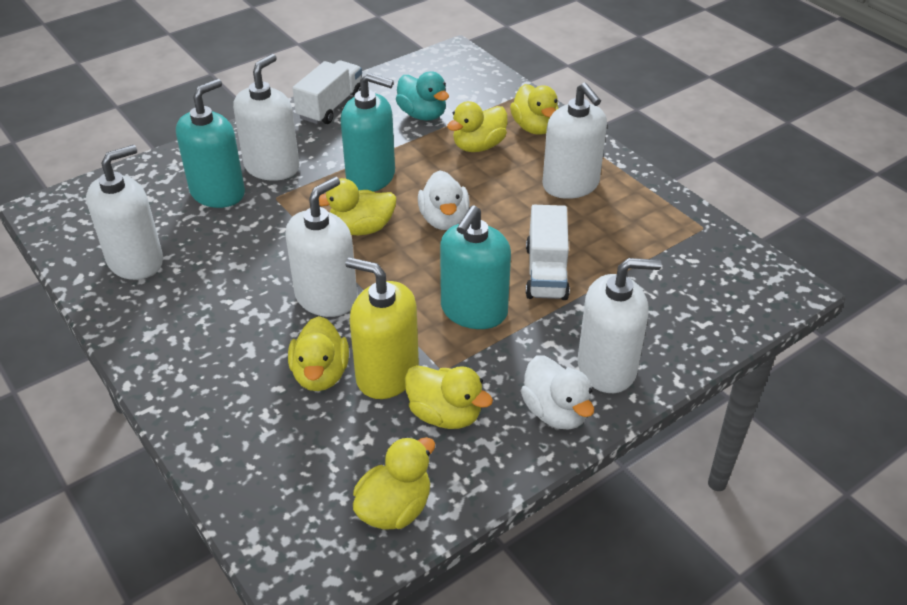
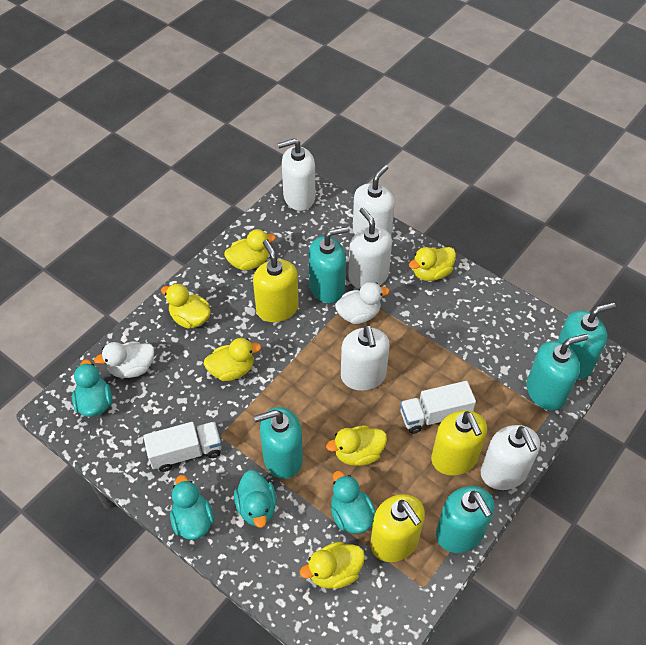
turquoise duck: 1 -> 4
turquoise soap dispenser: 3 -> 5
yellow soap dispenser: 1 -> 3

